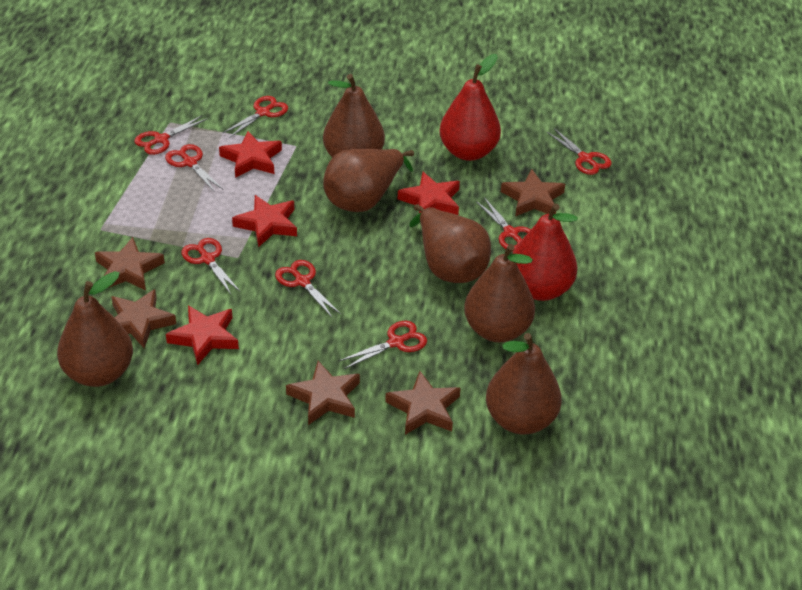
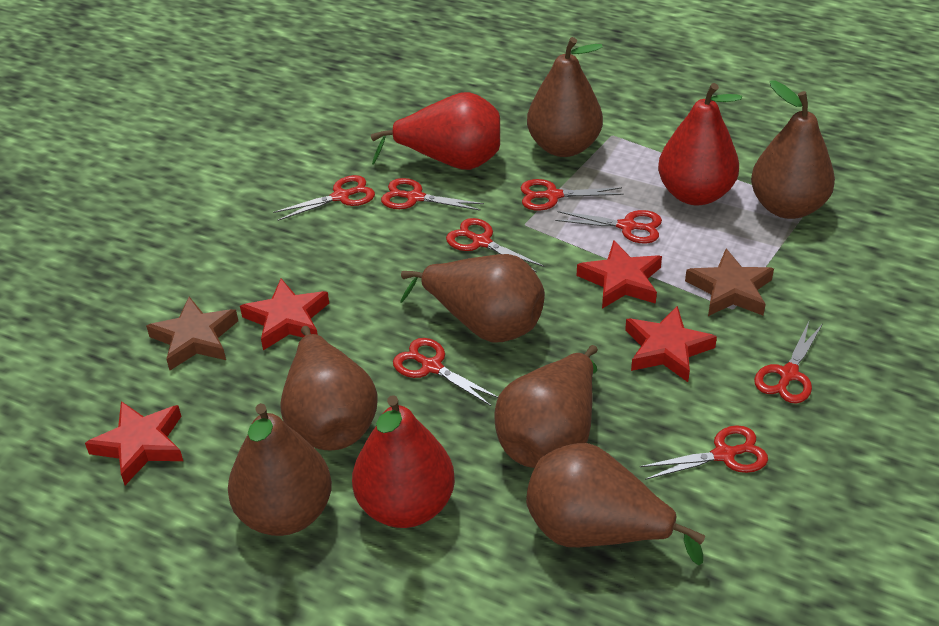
brown pear: 6 -> 7
brown star: 5 -> 2
red pear: 2 -> 3

